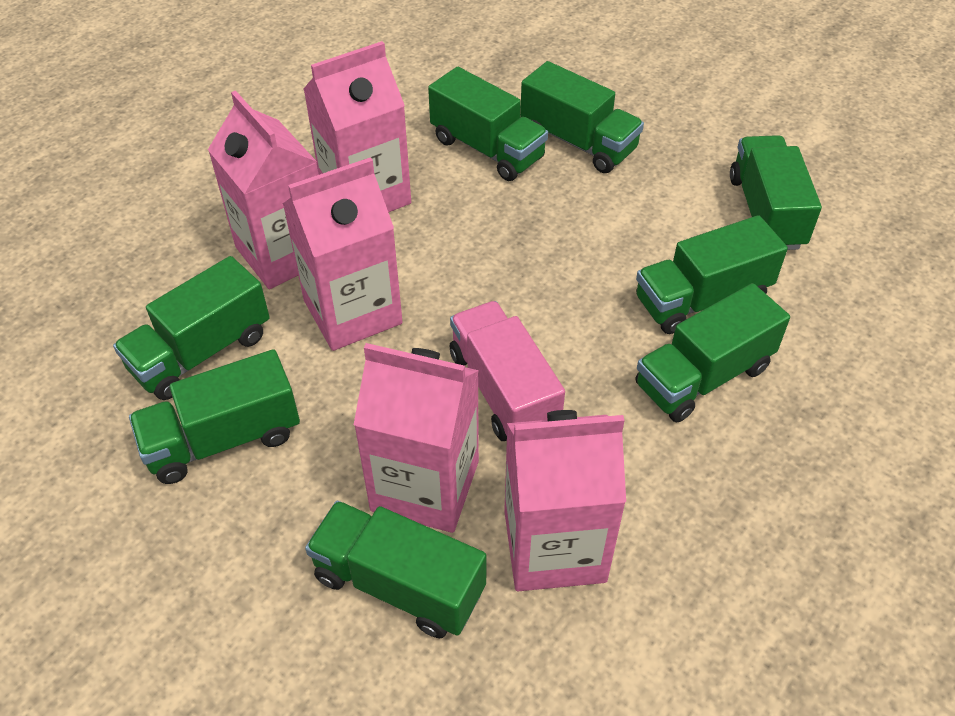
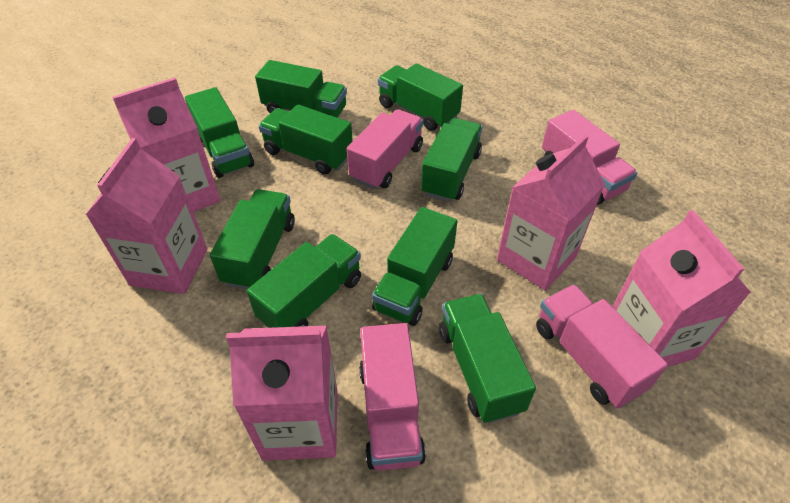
green truck: 8 -> 9
pink truck: 1 -> 4

